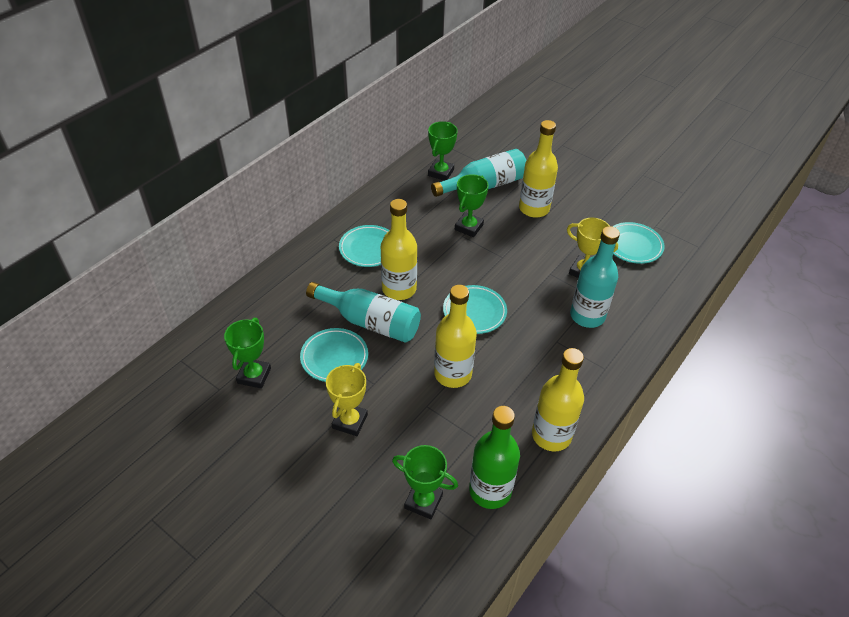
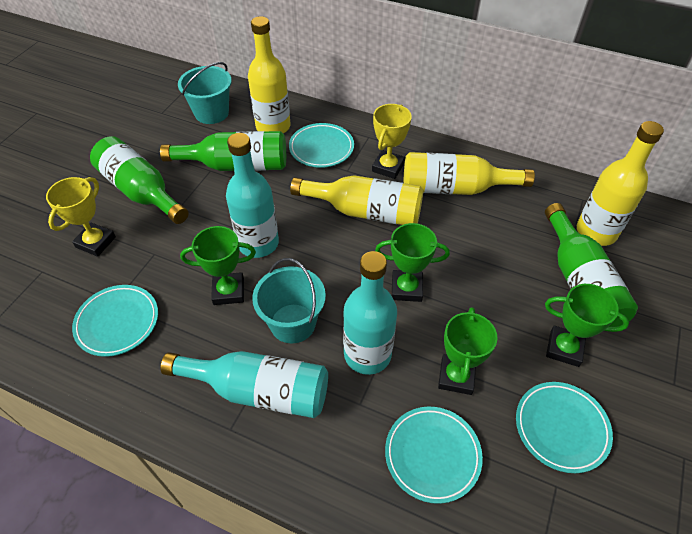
green bottle: 1 -> 3
turquoise bucket: 0 -> 2

